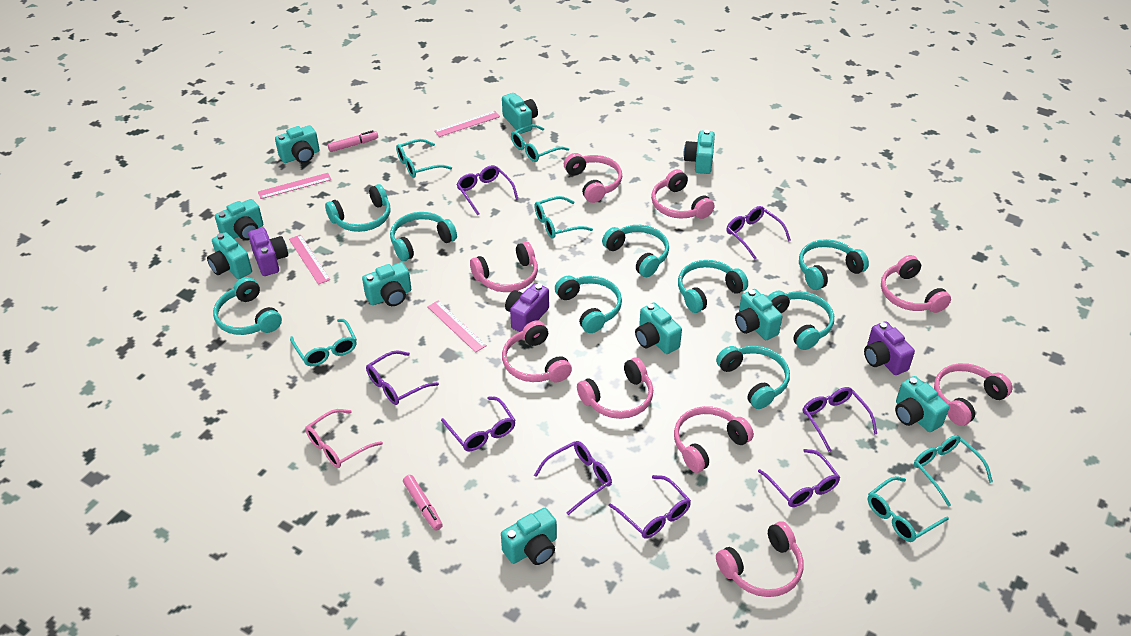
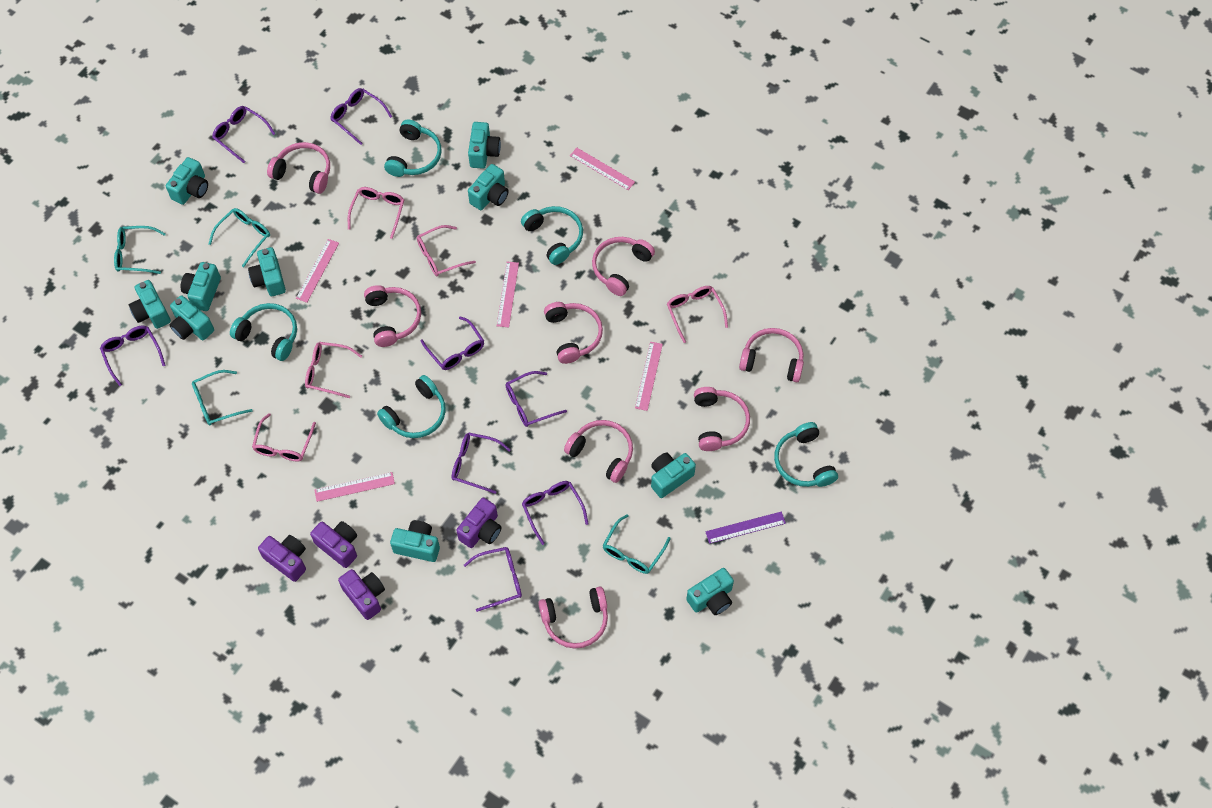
pink glasses: 1 -> 5
pink headphones: 9 -> 8
pink marker: 2 -> 0
pink ruler: 4 -> 5
purple camera: 3 -> 4
purple ruler: 0 -> 1
turquoise glasses: 6 -> 4
turquoise headphones: 9 -> 5

